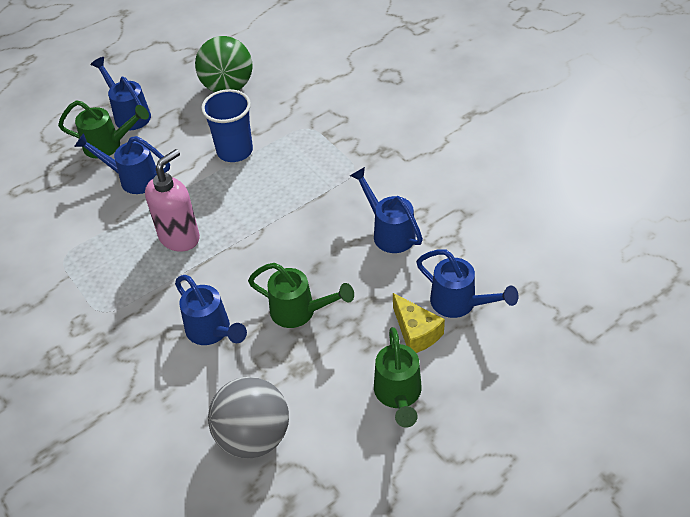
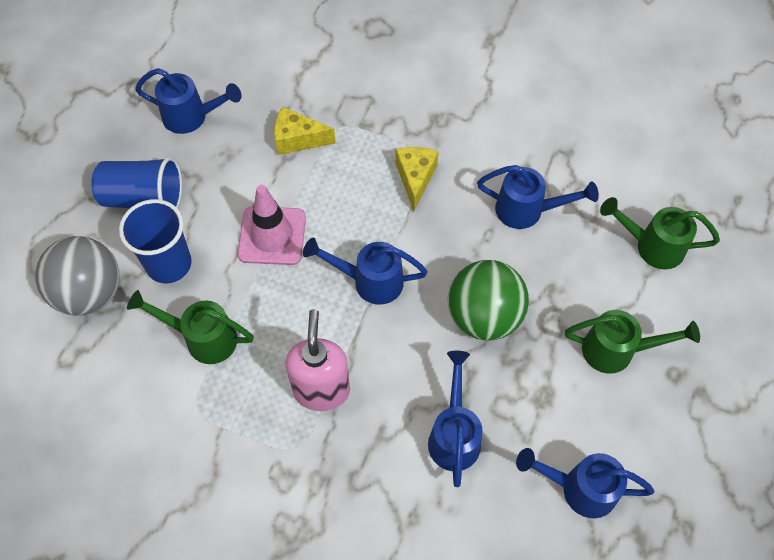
blue cup: 1 -> 2
pink traffic cone: 0 -> 1
yellow cheese: 1 -> 2

